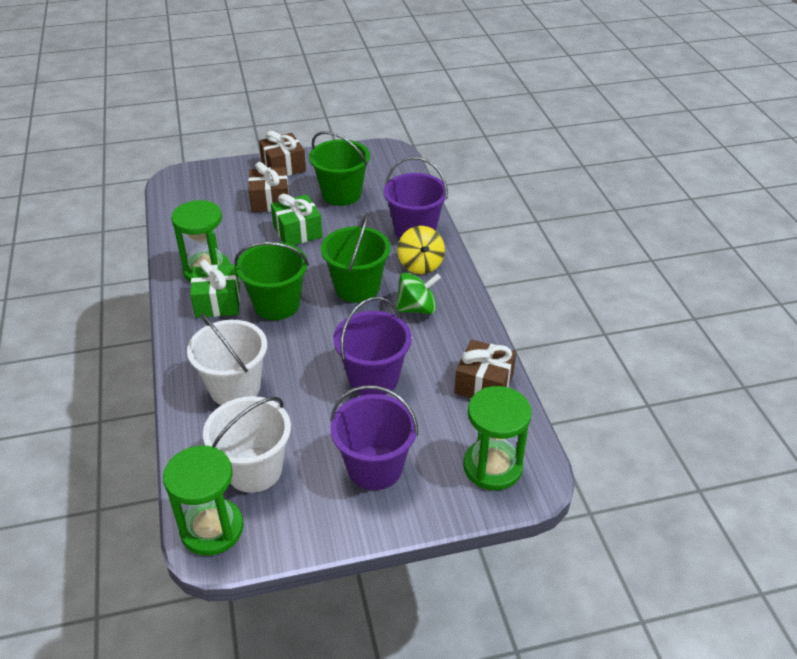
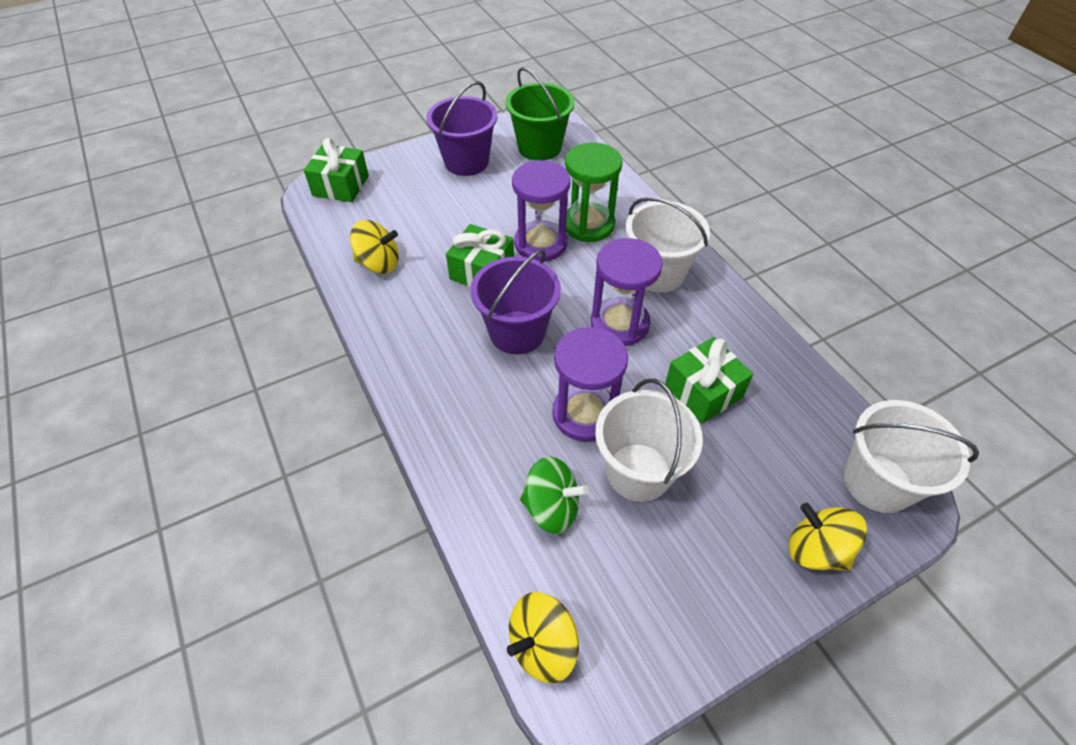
brown gift: 3 -> 0
green bucket: 3 -> 1
green gift: 2 -> 3
green hourglass: 3 -> 1
purple bucket: 3 -> 2
purple hourglass: 0 -> 3
white bucket: 2 -> 3
yellow spinning top: 1 -> 3

